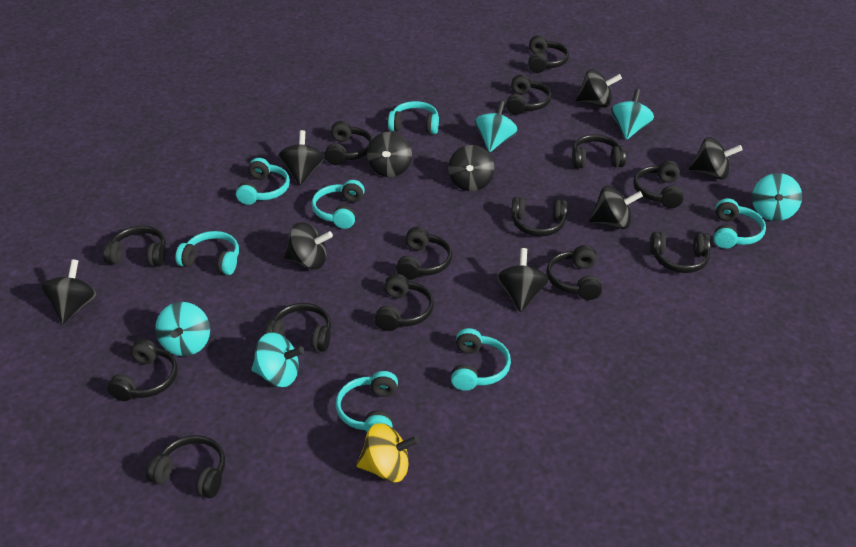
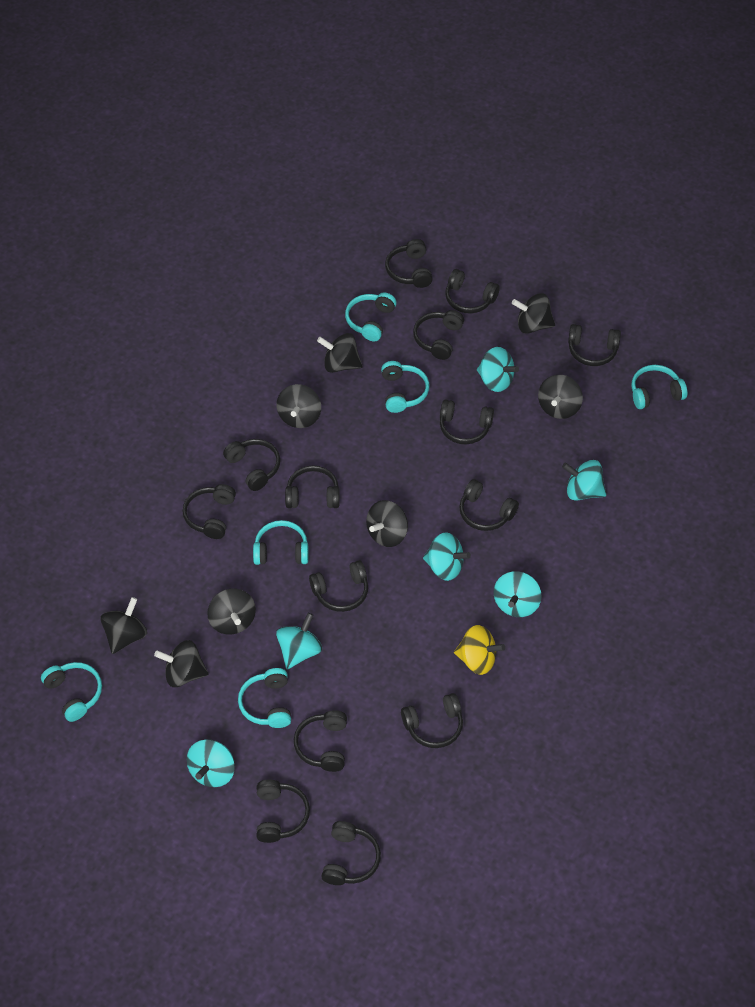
black spinning top: 9 -> 8
turquoise headphones: 7 -> 6
turquoise spinning top: 5 -> 6

